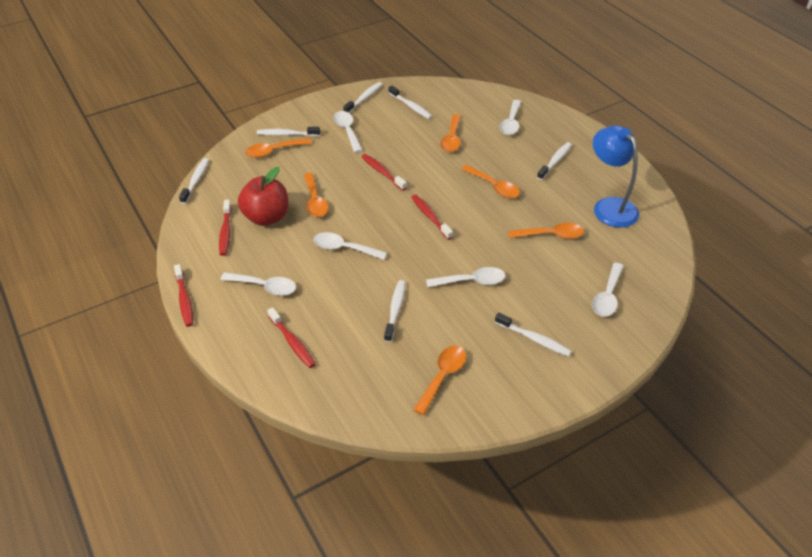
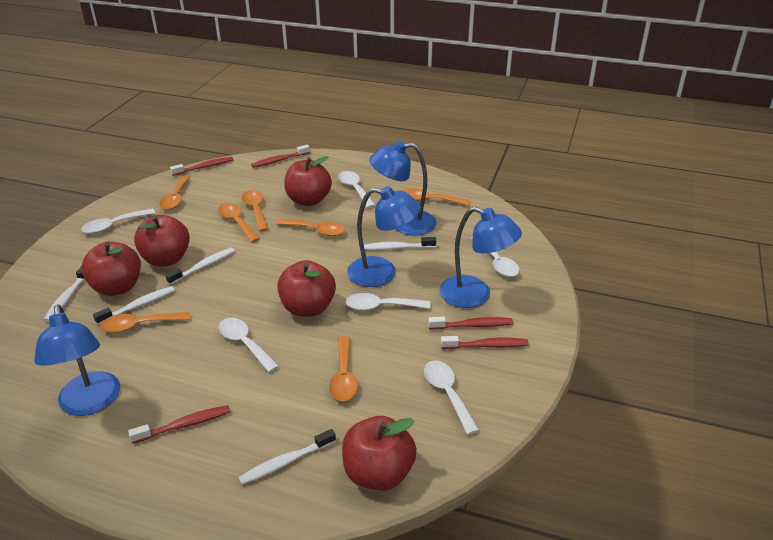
blue lamp: 1 -> 4
orange spoon: 6 -> 7
red apple: 1 -> 5
white toothbrush: 7 -> 5

